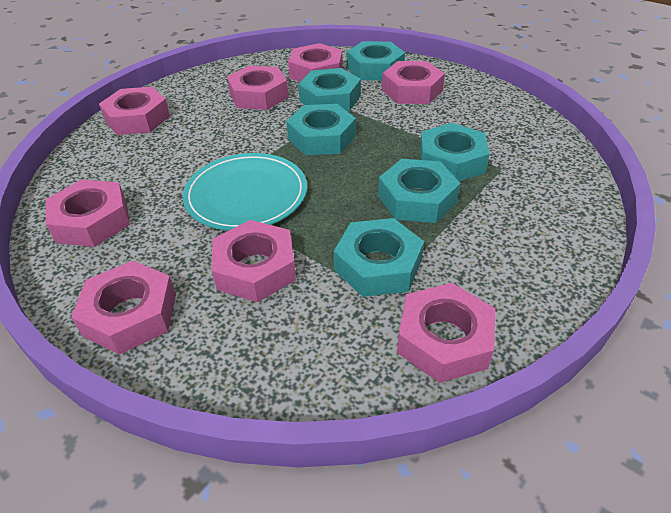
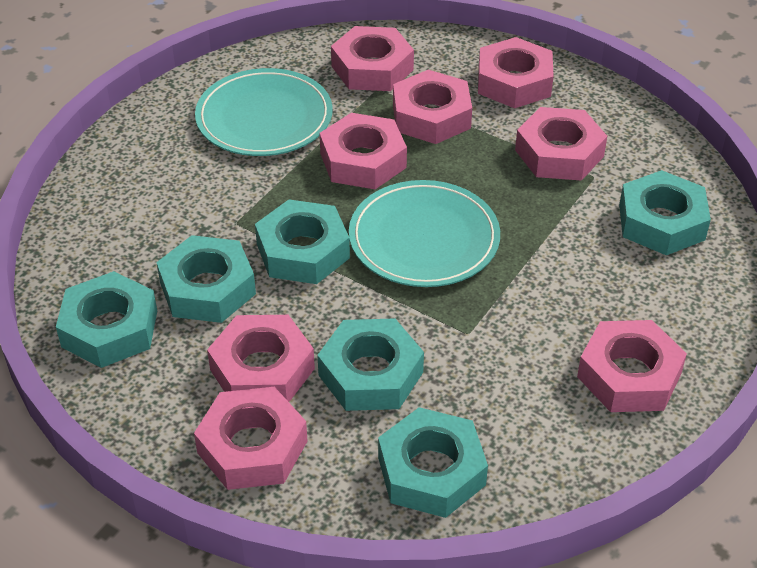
turquoise plate: 1 -> 2

